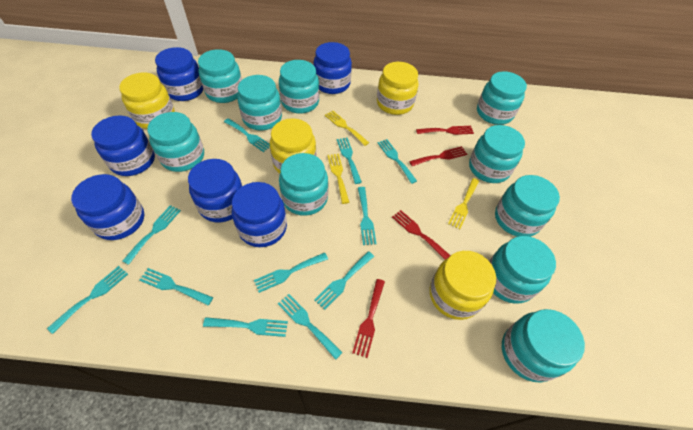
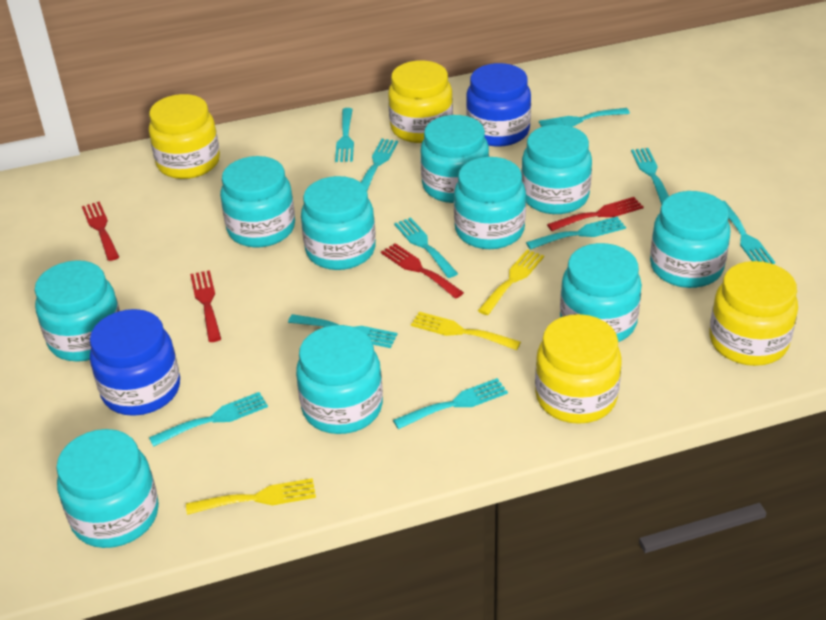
blue jar: 6 -> 2
turquoise fork: 11 -> 10

